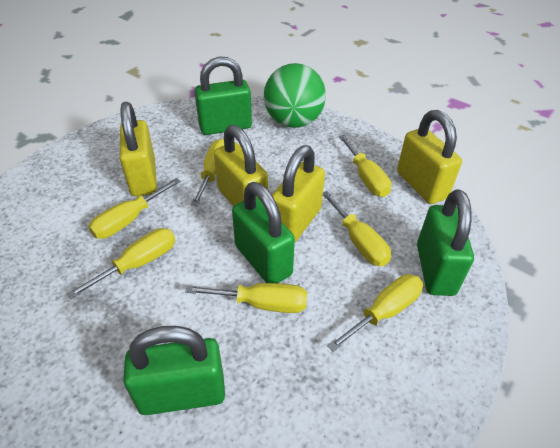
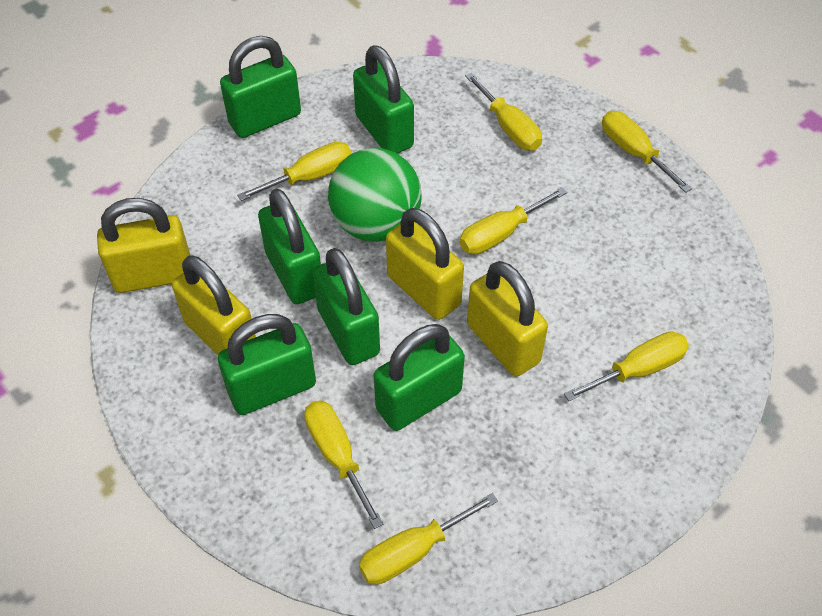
green padlock: 4 -> 6

